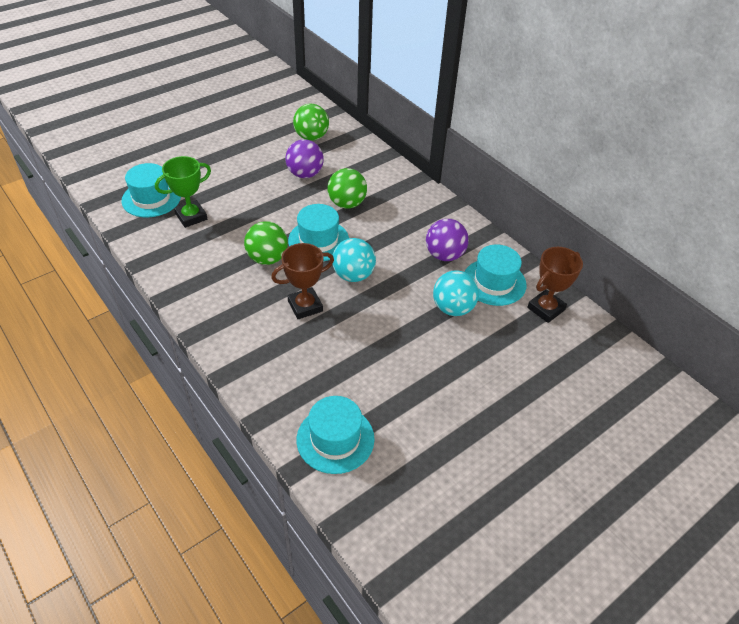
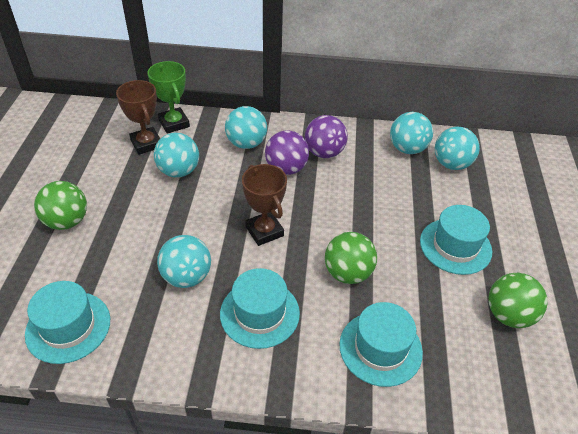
turquoise ball: 2 -> 5

